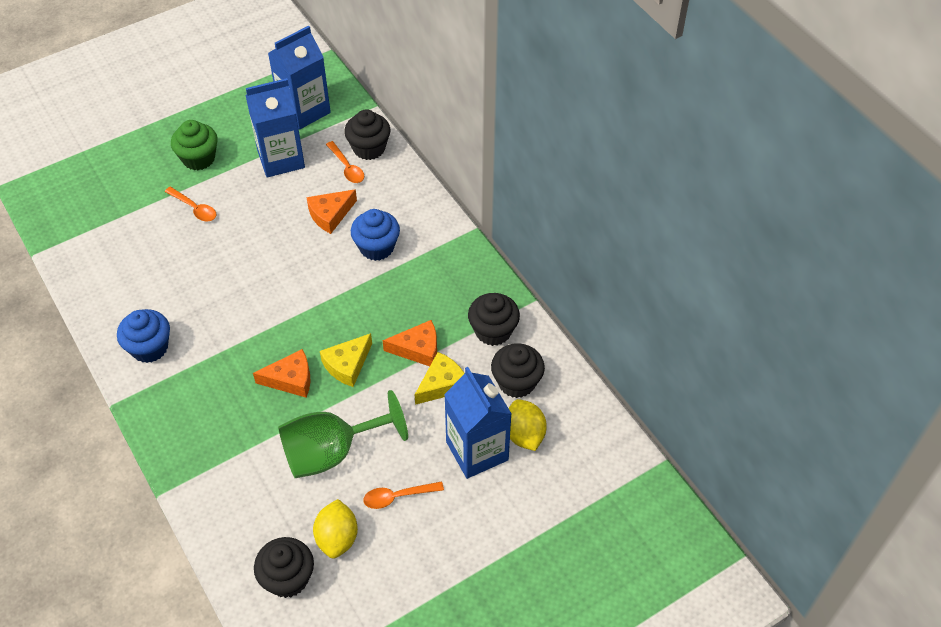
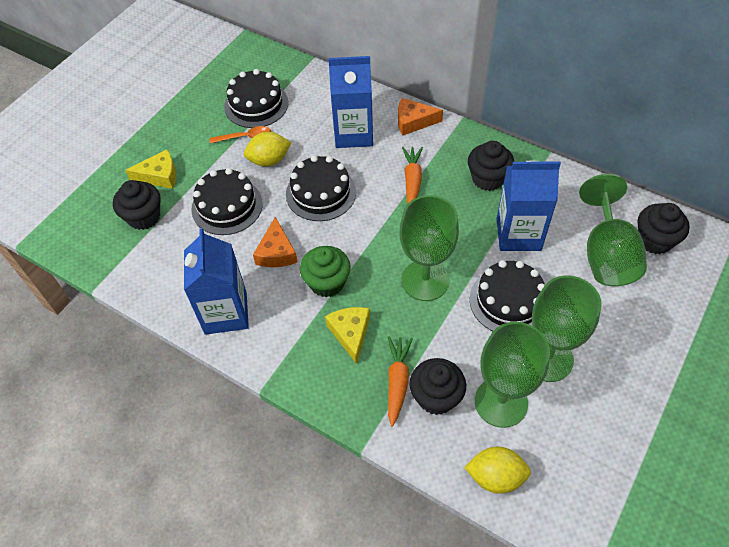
black cake: 0 -> 4
blue cupcake: 2 -> 0
green goblet: 1 -> 4
orange carrot: 0 -> 2
orange cheese: 3 -> 2
orange spoon: 3 -> 1

